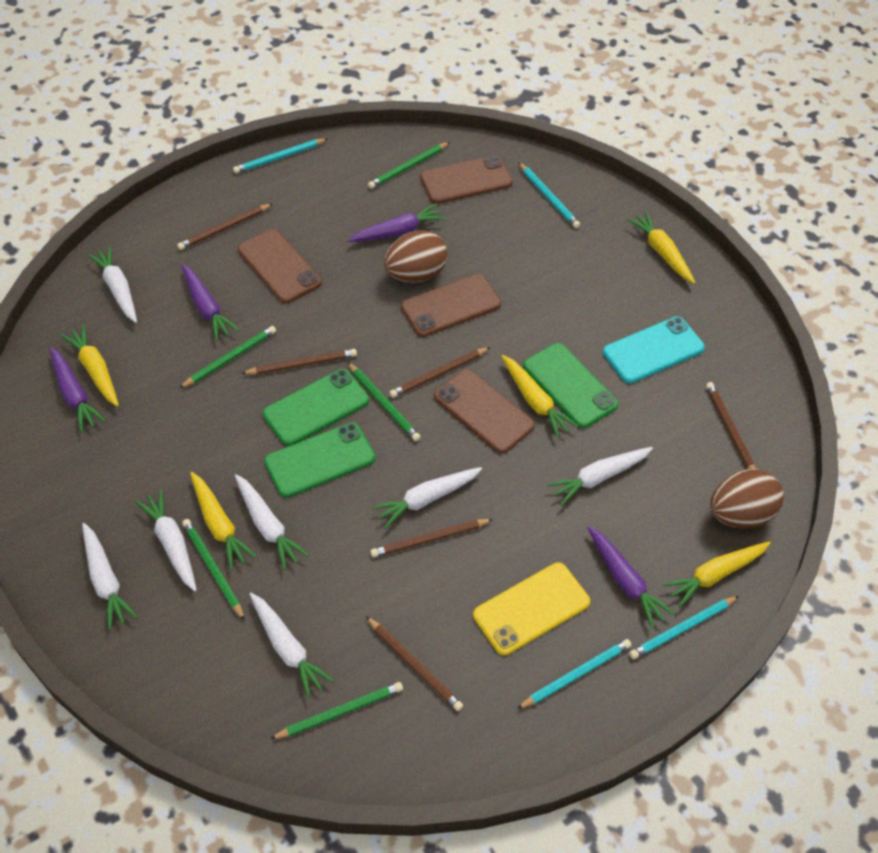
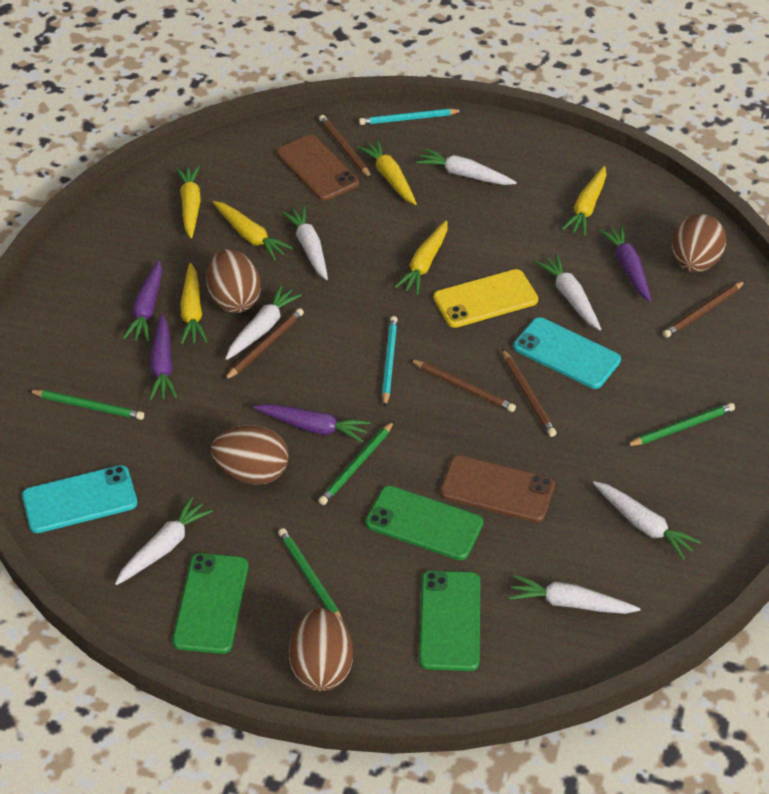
brown egg: 2 -> 4
brown pencil: 6 -> 5
brown phone: 4 -> 2
green pencil: 5 -> 4
turquoise pencil: 4 -> 2
turquoise phone: 1 -> 2
yellow carrot: 5 -> 6

